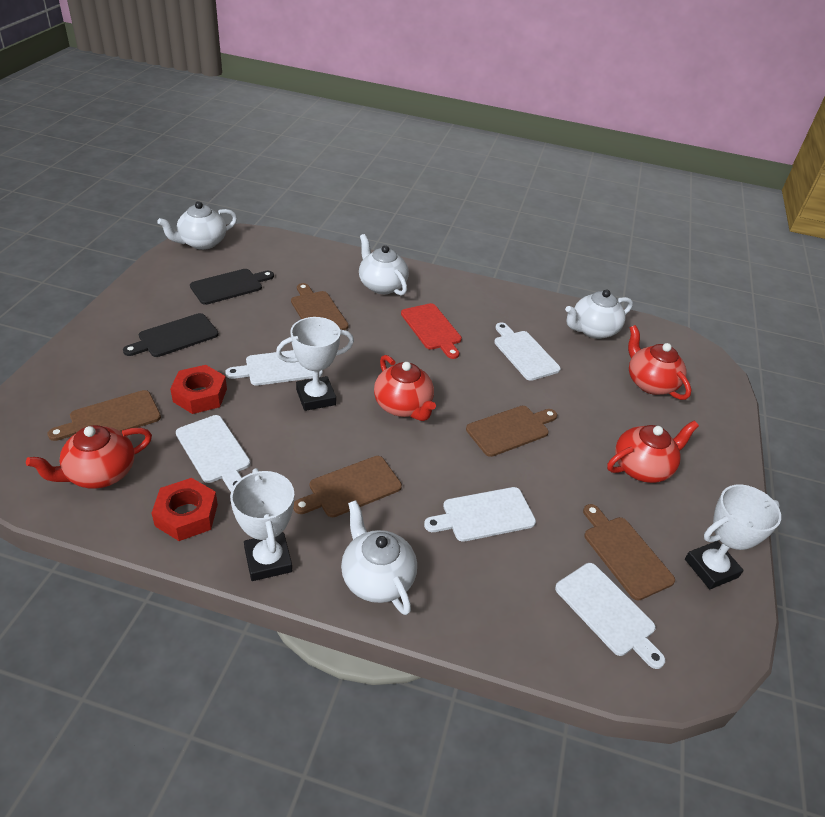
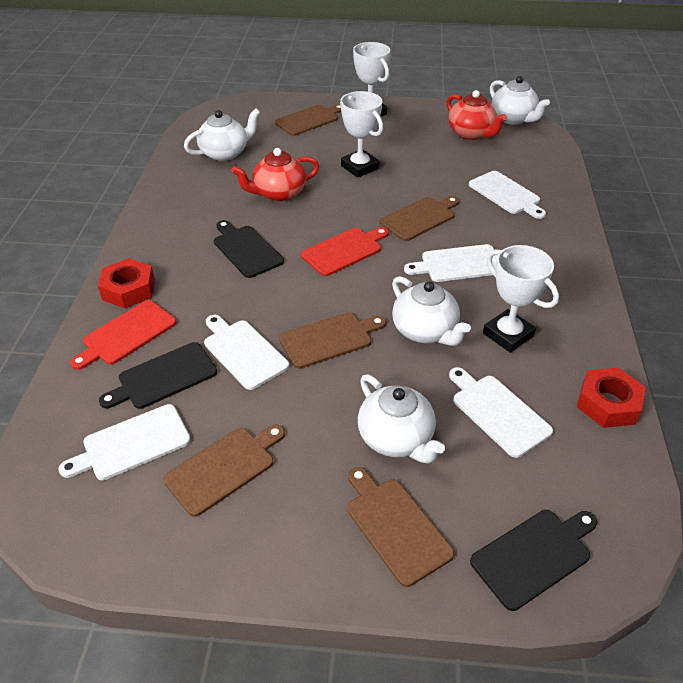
black cutting board: 2 -> 3
red cutting board: 1 -> 2
red teapot: 4 -> 2

